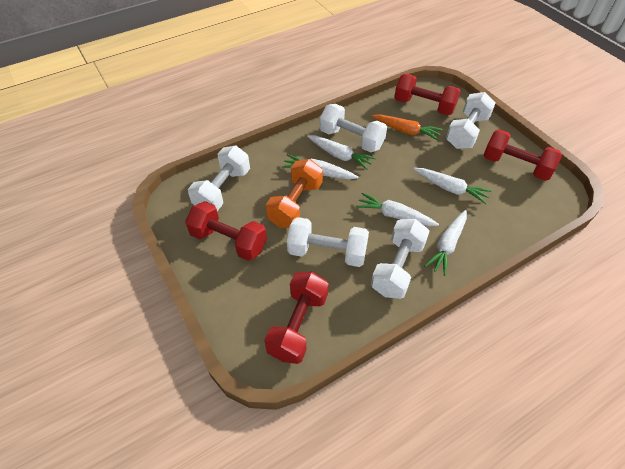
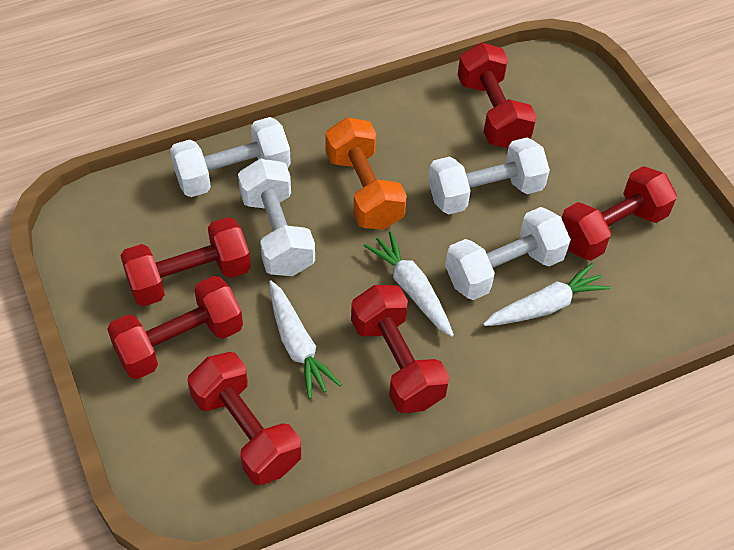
orange carrot: 1 -> 0
red dumbbell: 4 -> 6
white carrot: 5 -> 3
white dumbbell: 5 -> 4

